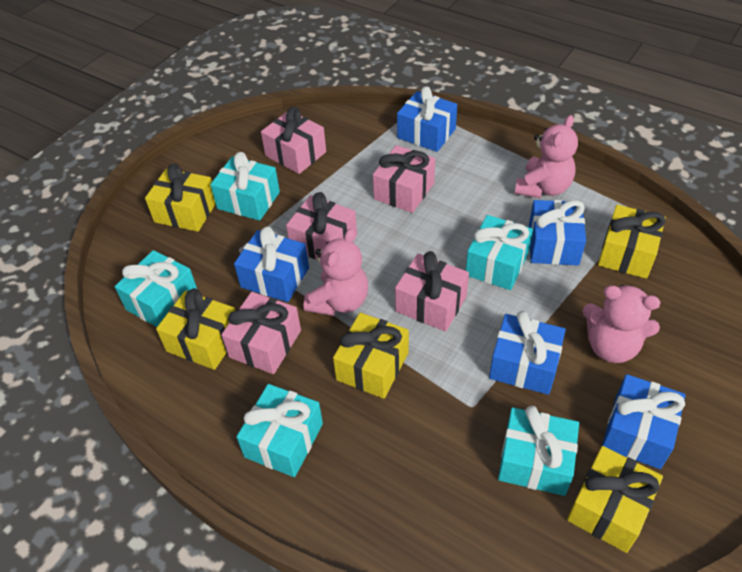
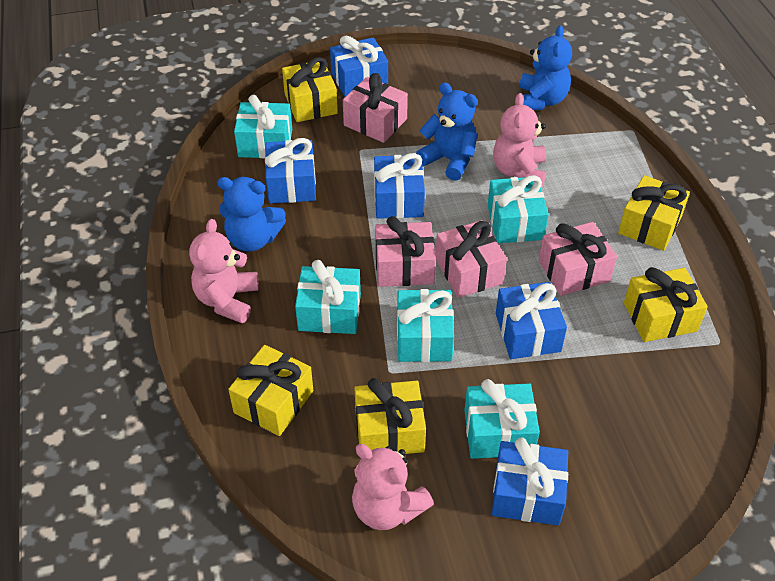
blue teddy bear: 0 -> 3
pink gift: 5 -> 4

